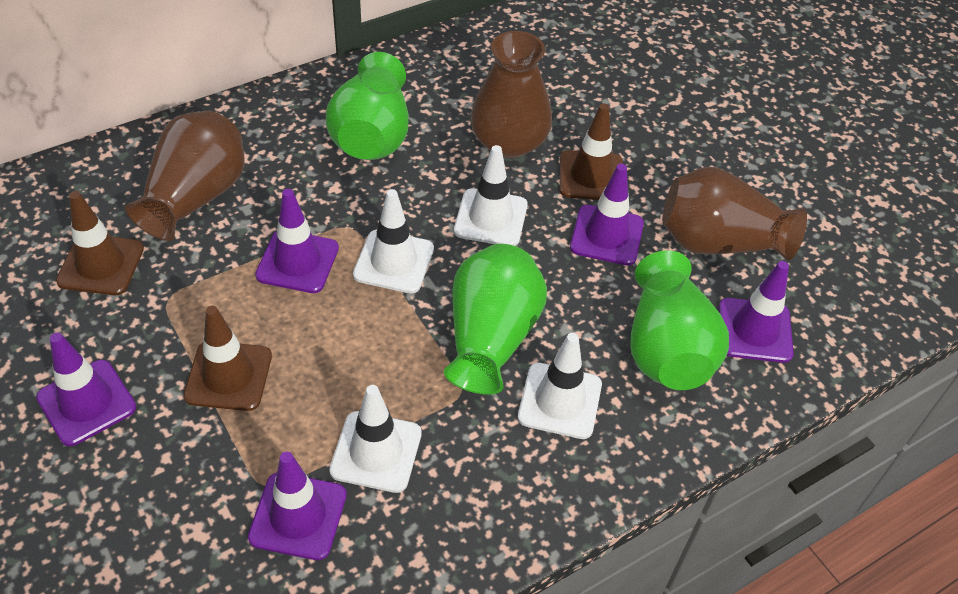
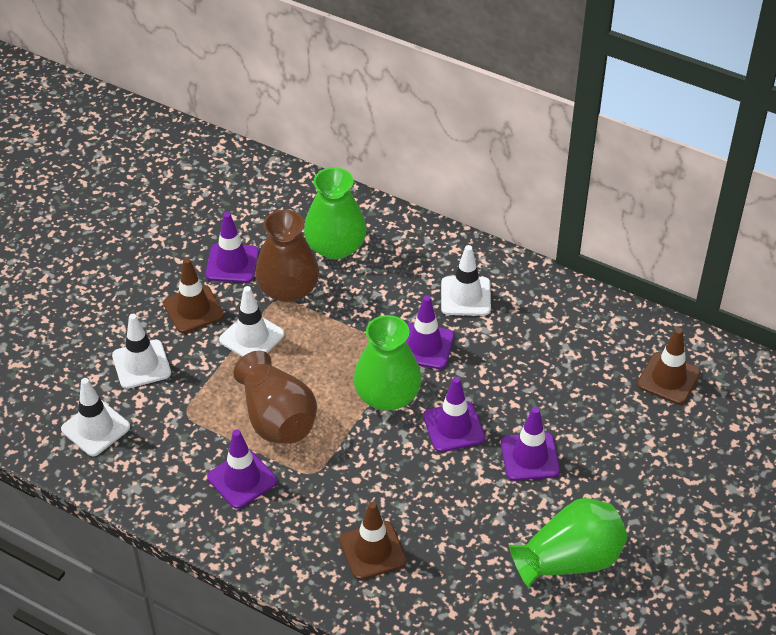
brown vase: 3 -> 2

